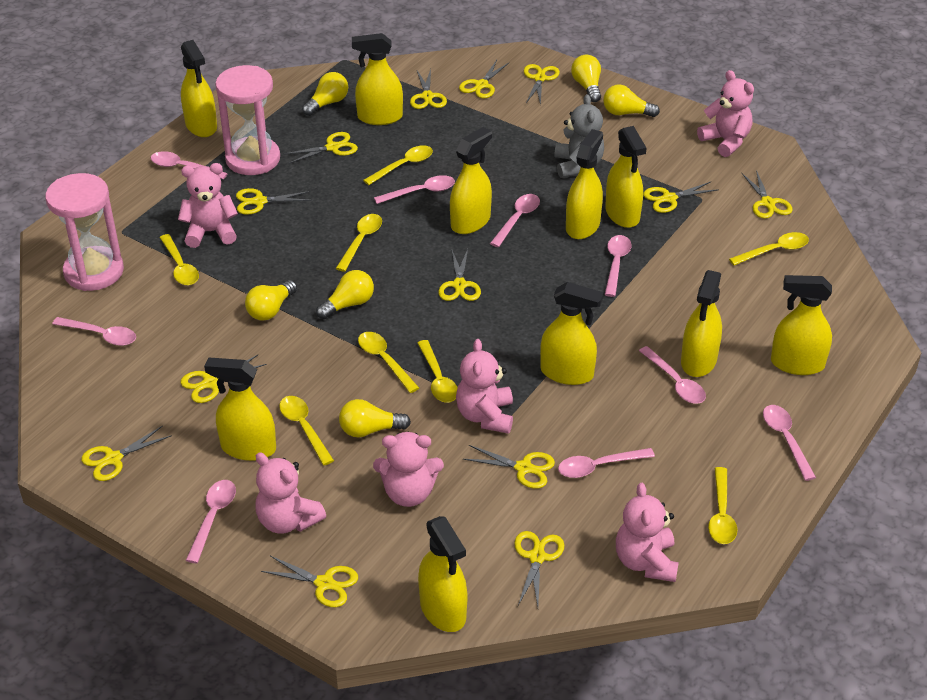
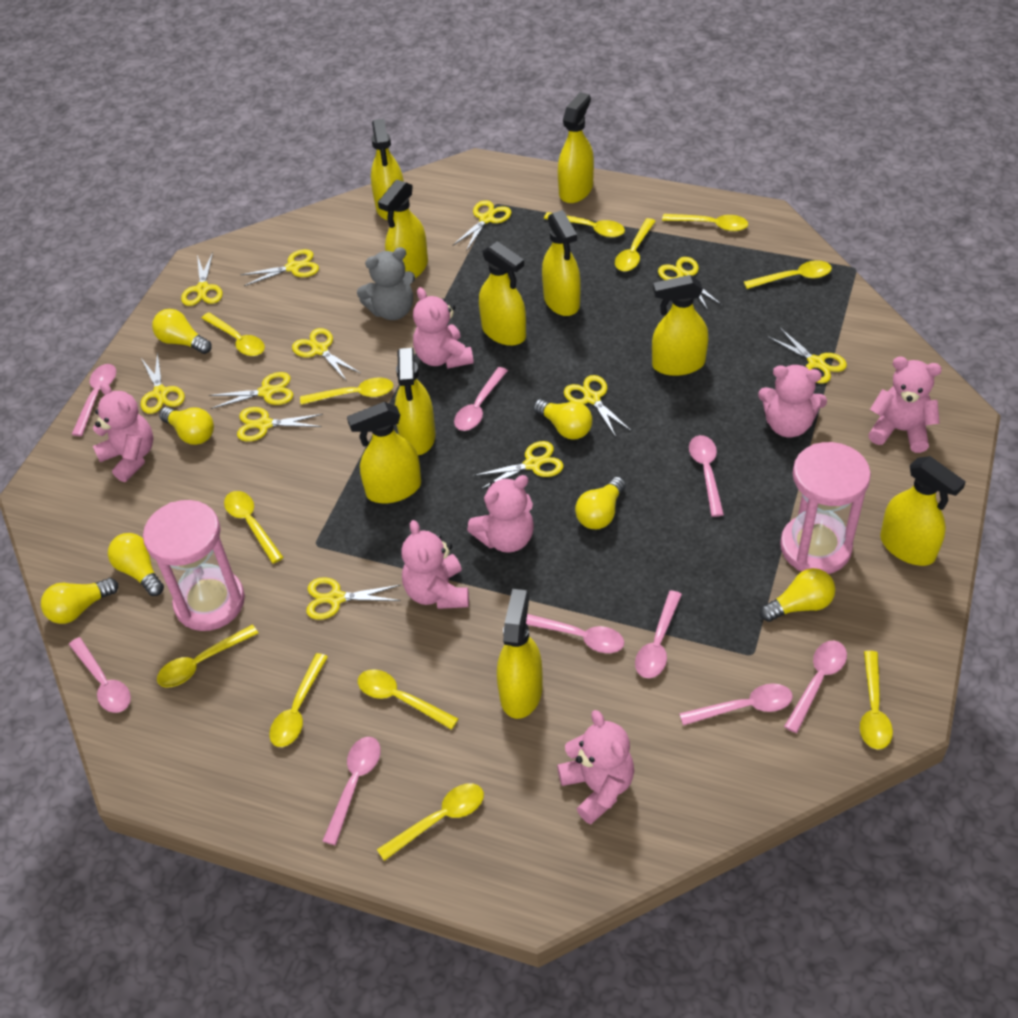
pink teddy bear: 6 -> 7
yellow light bulb: 6 -> 7
yellow scissors: 13 -> 12
yellow spoon: 8 -> 12

